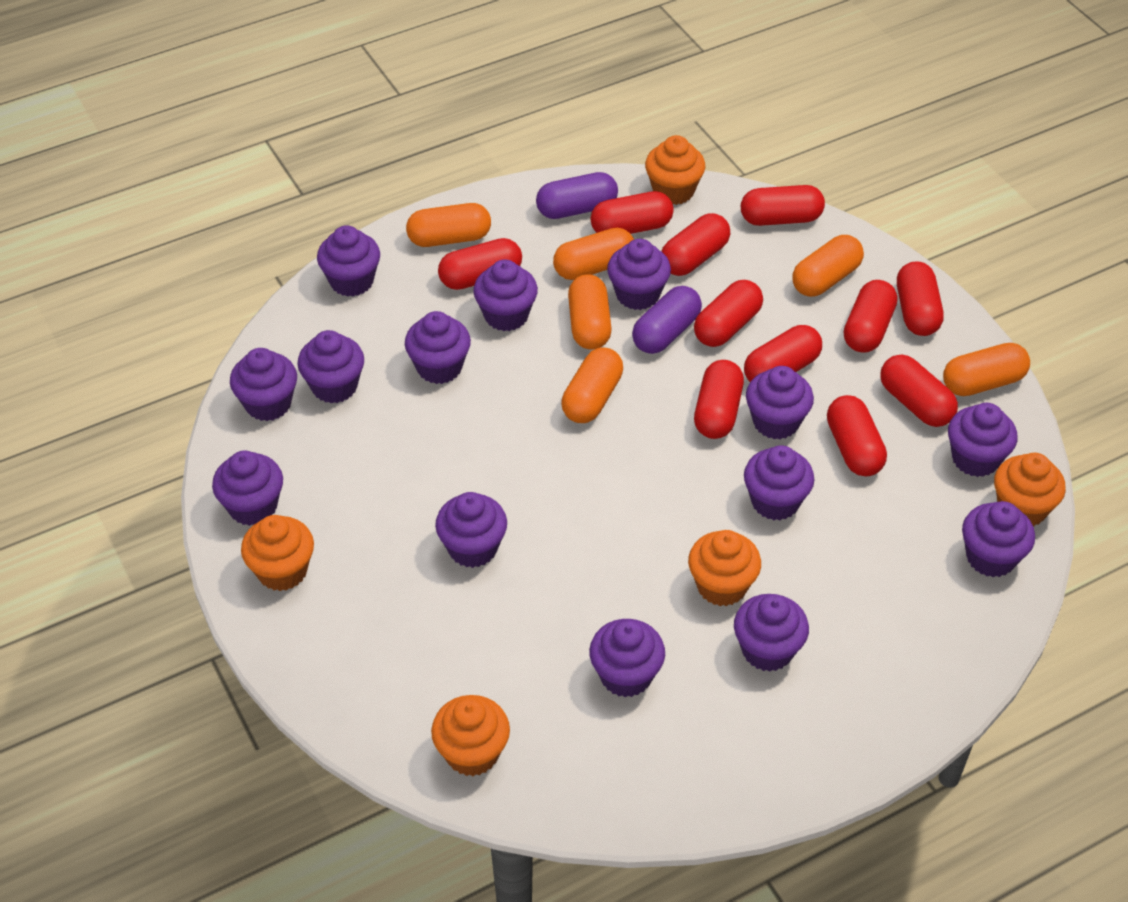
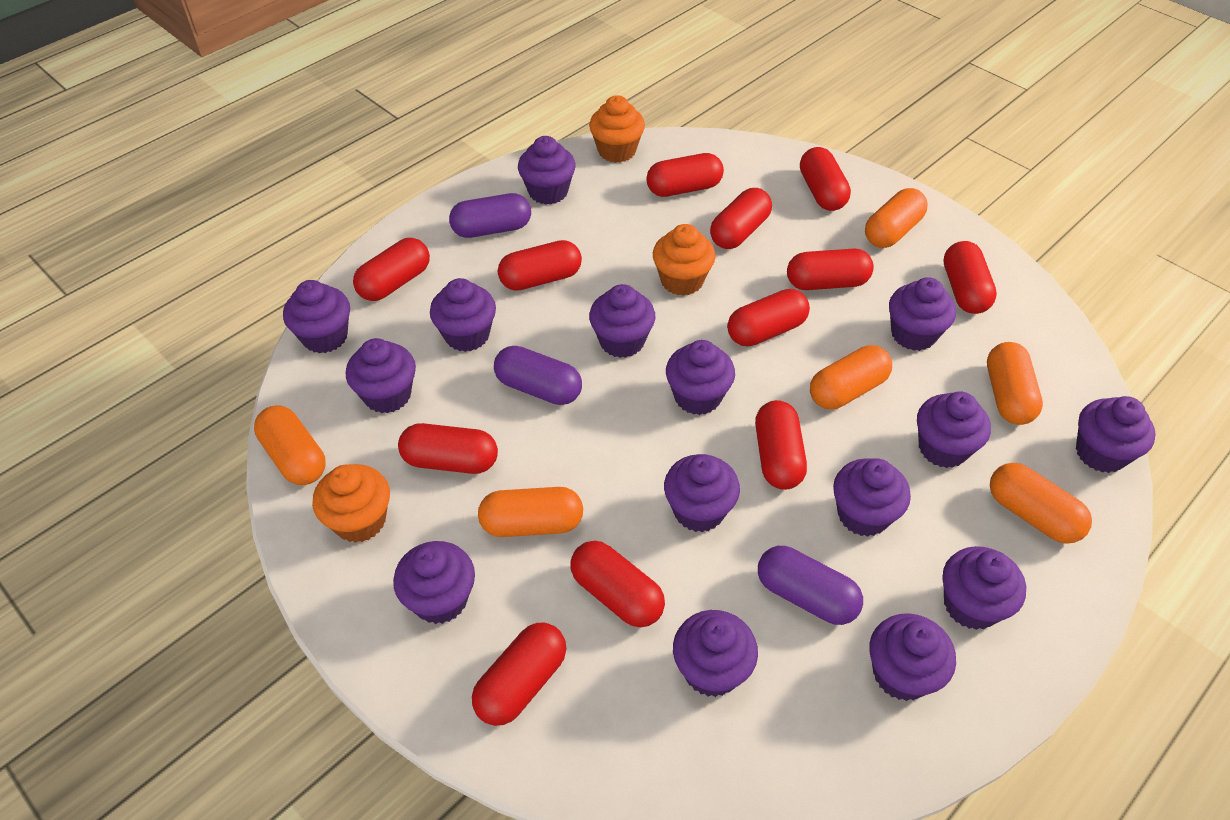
orange cupcake: 5 -> 3
purple capsule: 2 -> 3
purple cupcake: 14 -> 15
red capsule: 11 -> 12

